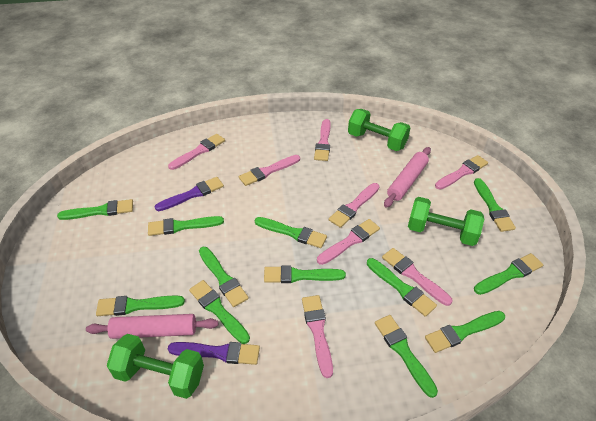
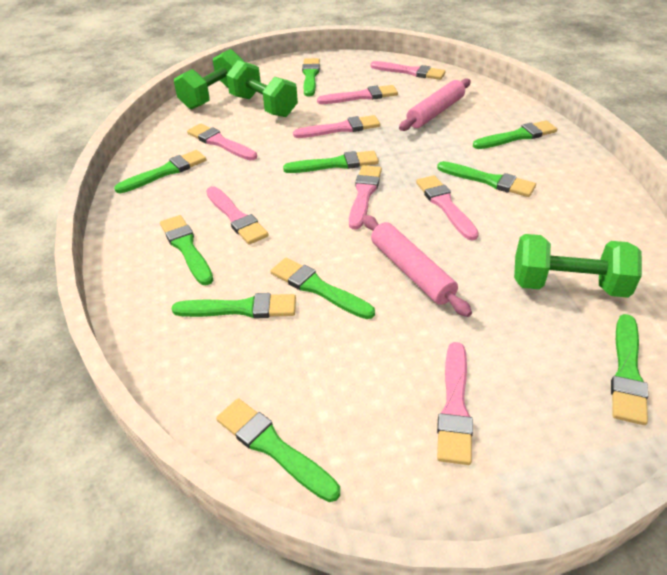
green brush: 12 -> 10
purple brush: 2 -> 0

